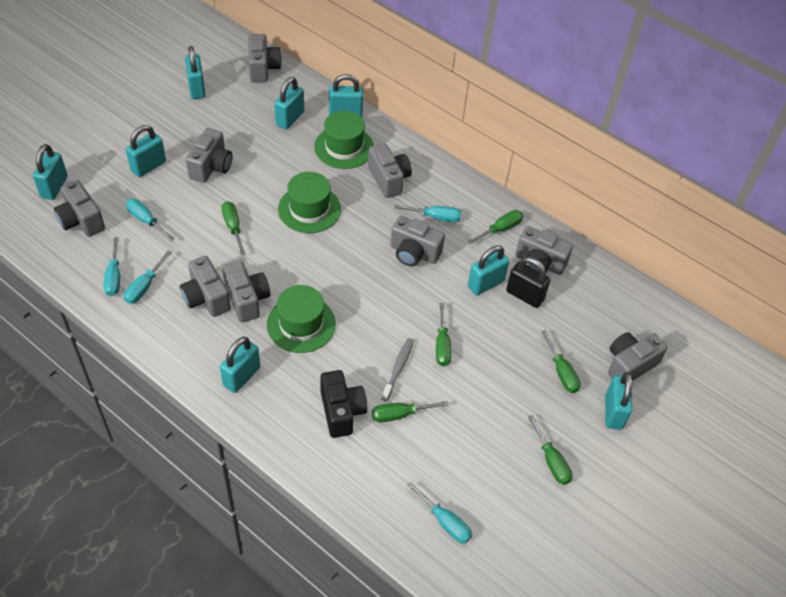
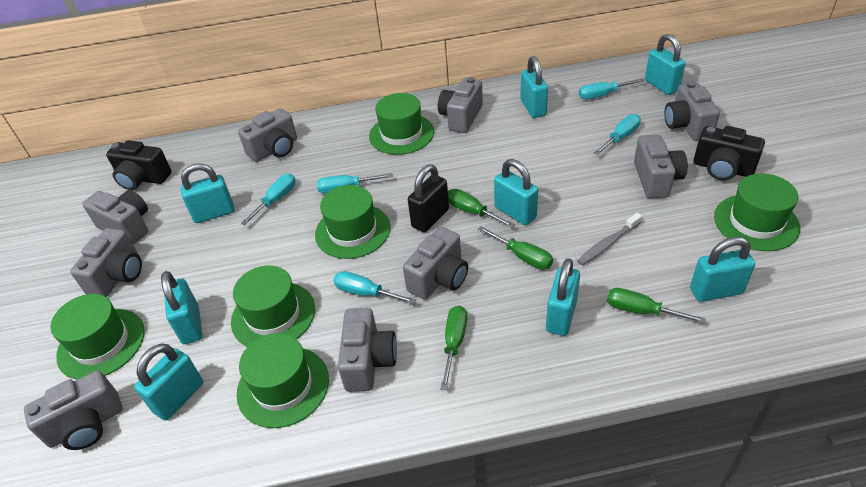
black camera: 1 -> 2
green hat: 3 -> 6
green screwdriver: 6 -> 4

